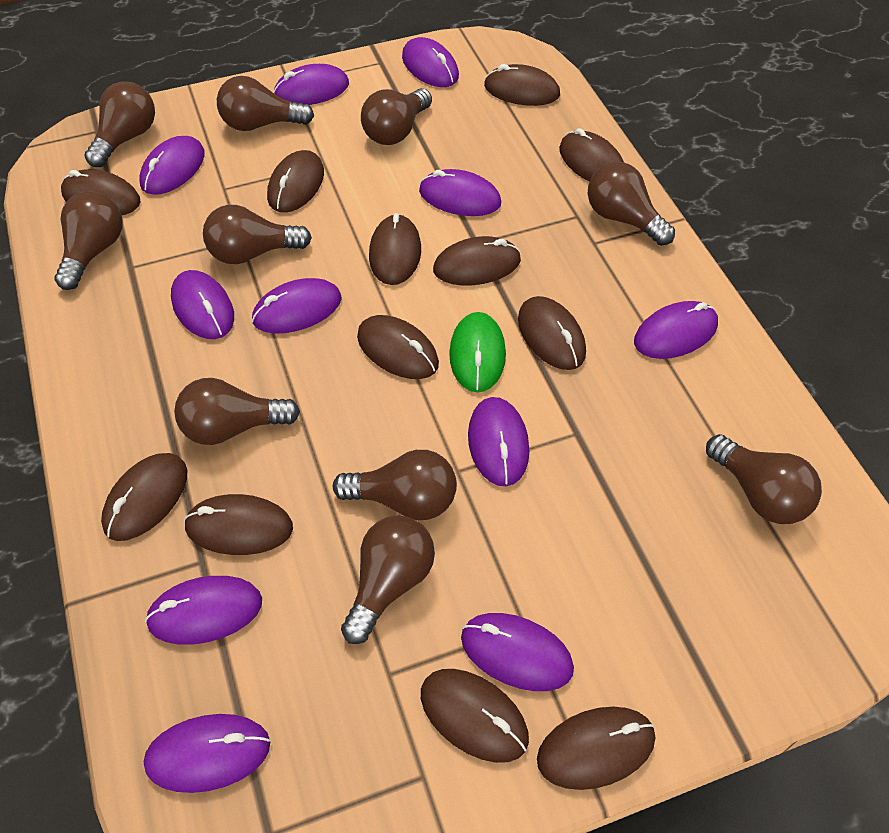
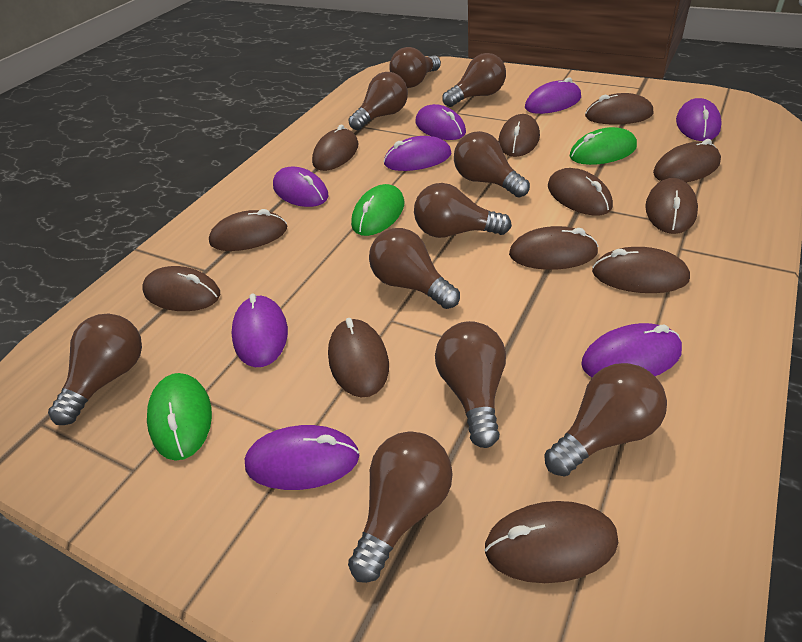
green mouse: 1 -> 3
purple mouse: 11 -> 8

